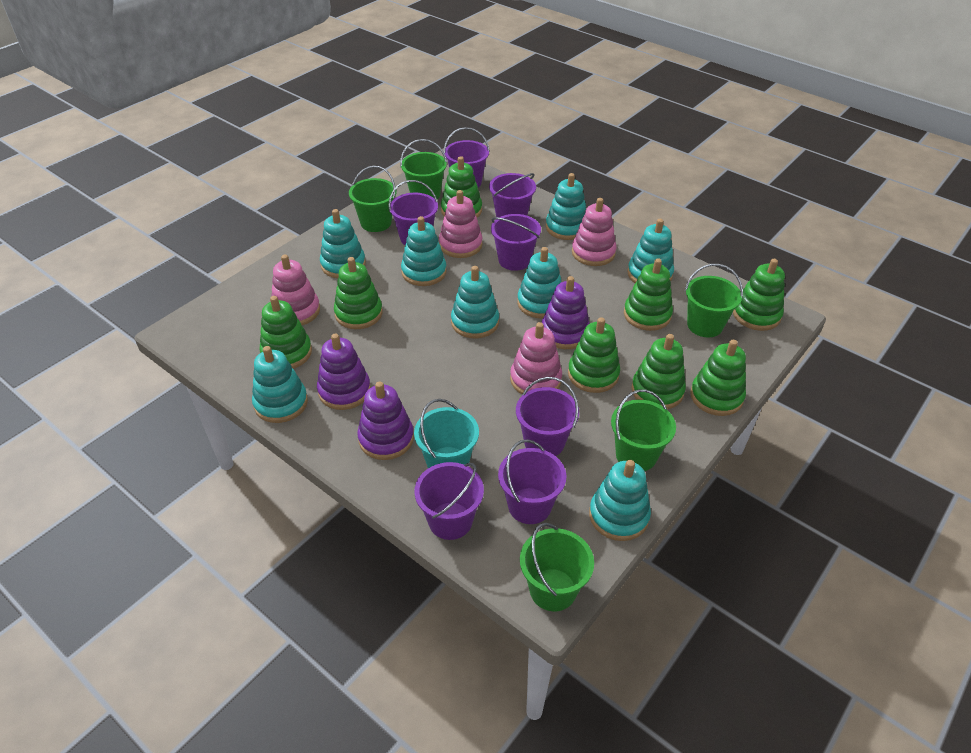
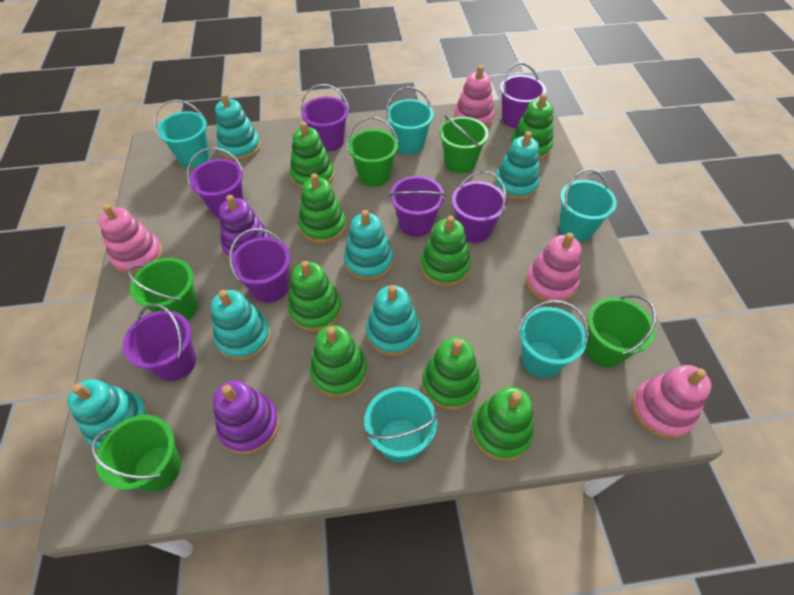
purple stacking toy: 3 -> 2
turquoise bucket: 1 -> 5
turquoise stacking toy: 8 -> 6

